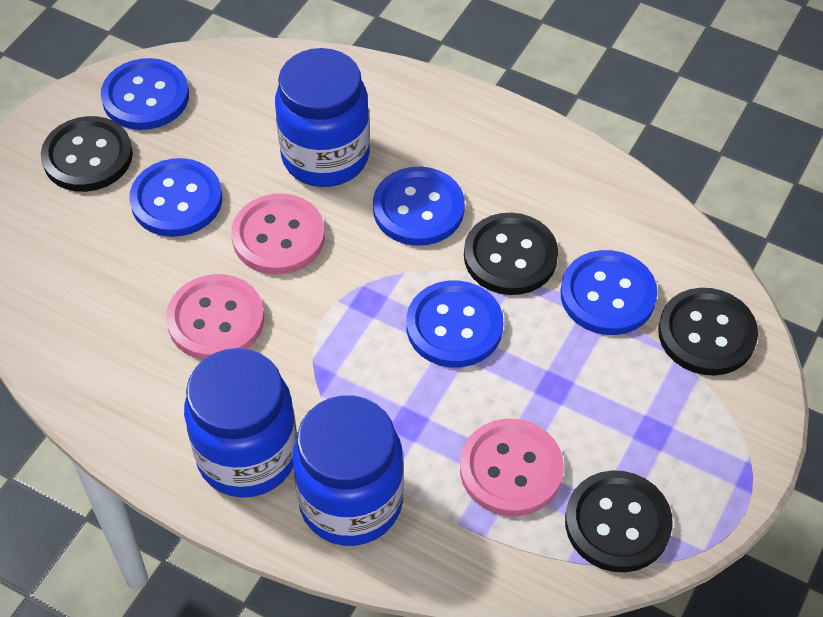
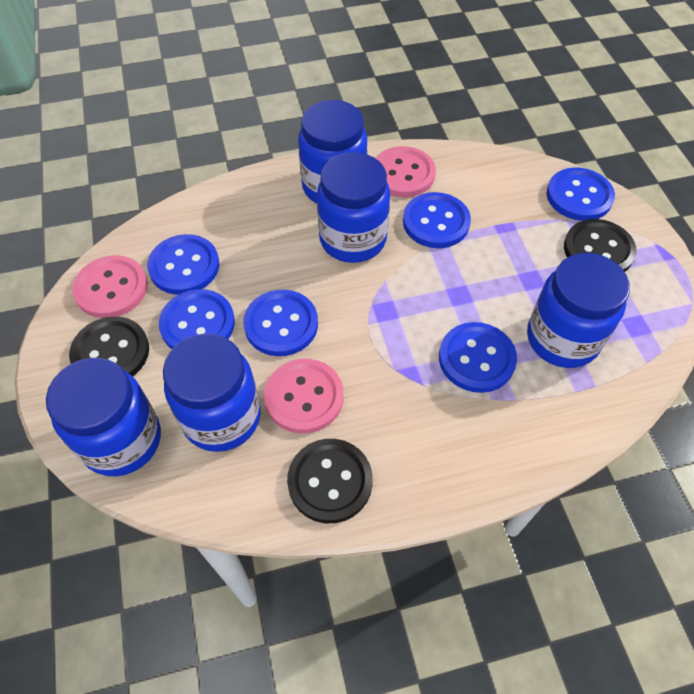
black button: 4 -> 3
blue button: 5 -> 6
blue jar: 3 -> 5

